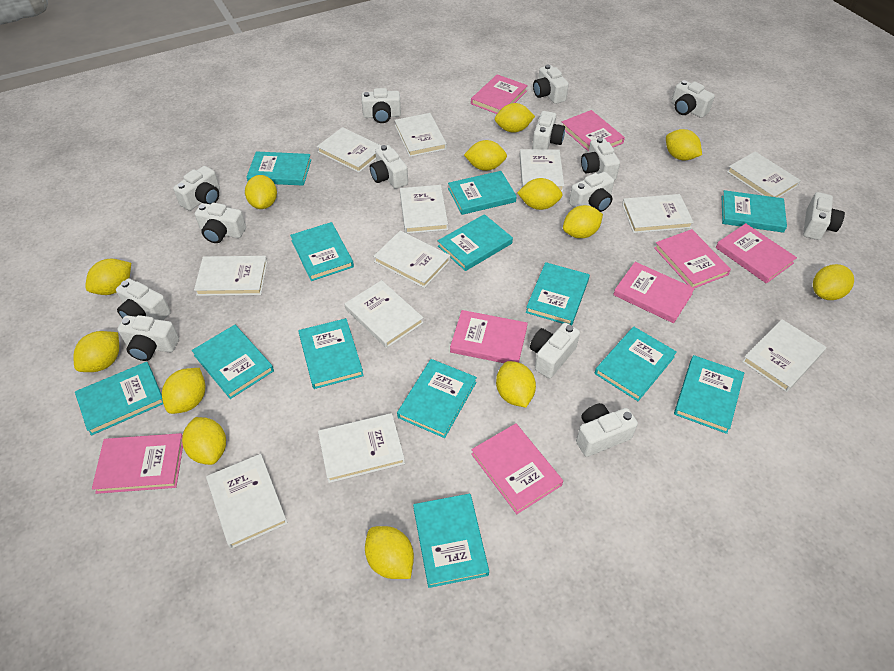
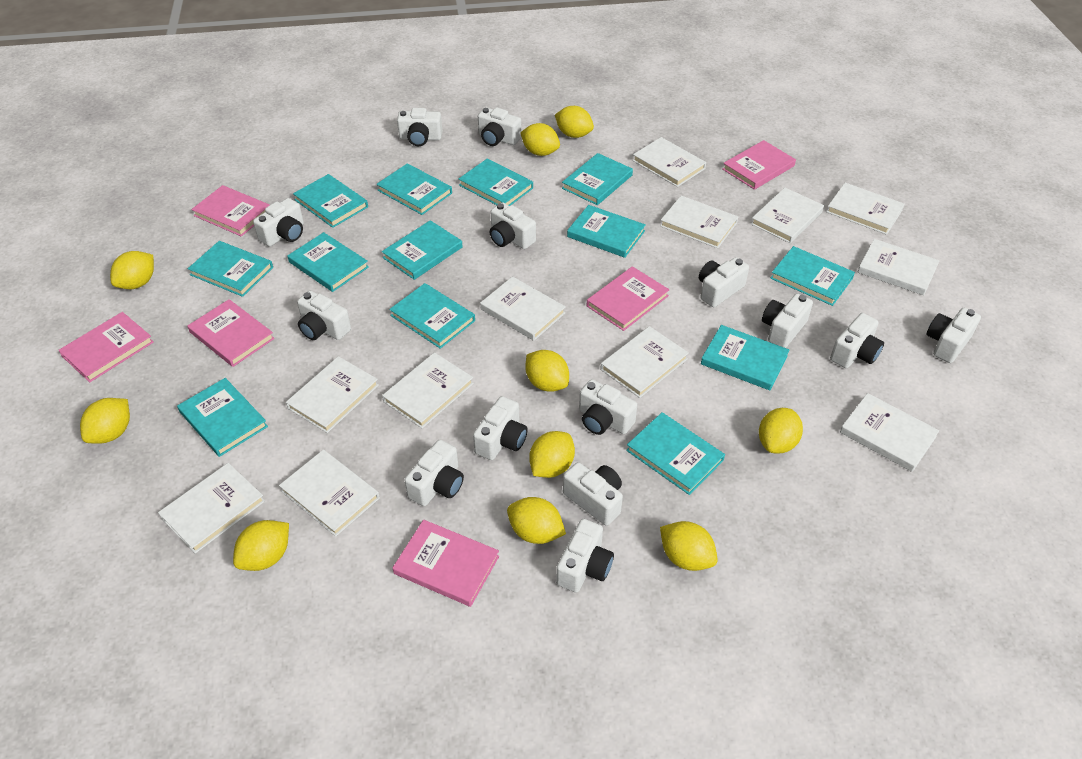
pink book: 8 -> 6
yellow lemon: 13 -> 10

